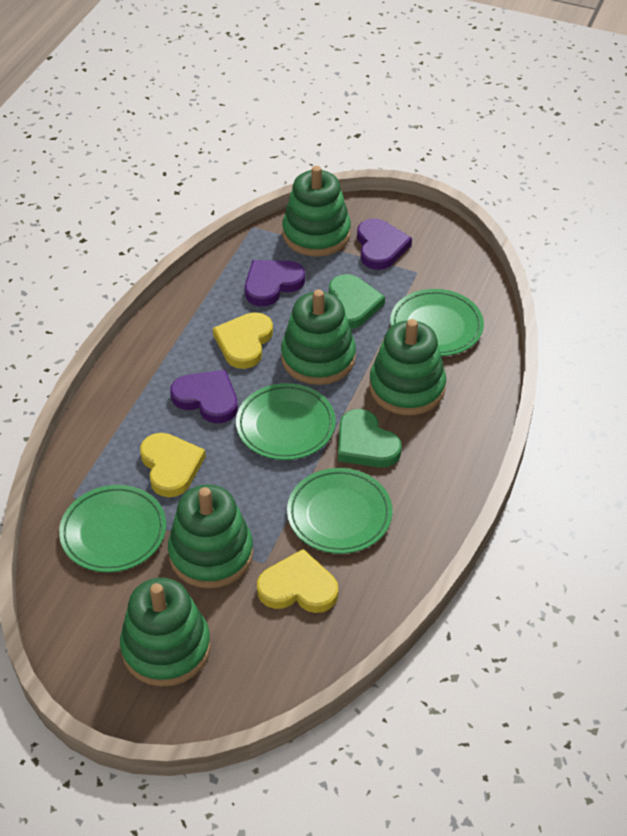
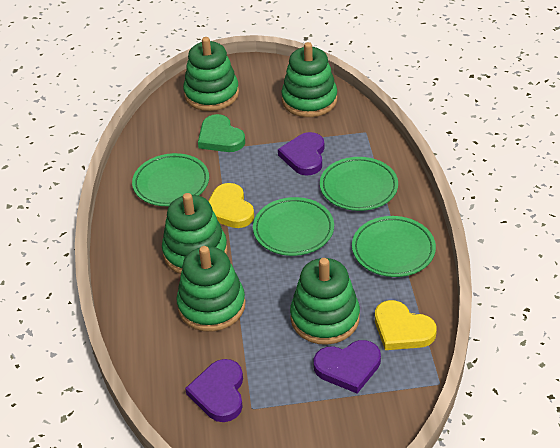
green heart: 2 -> 1
yellow heart: 3 -> 2

